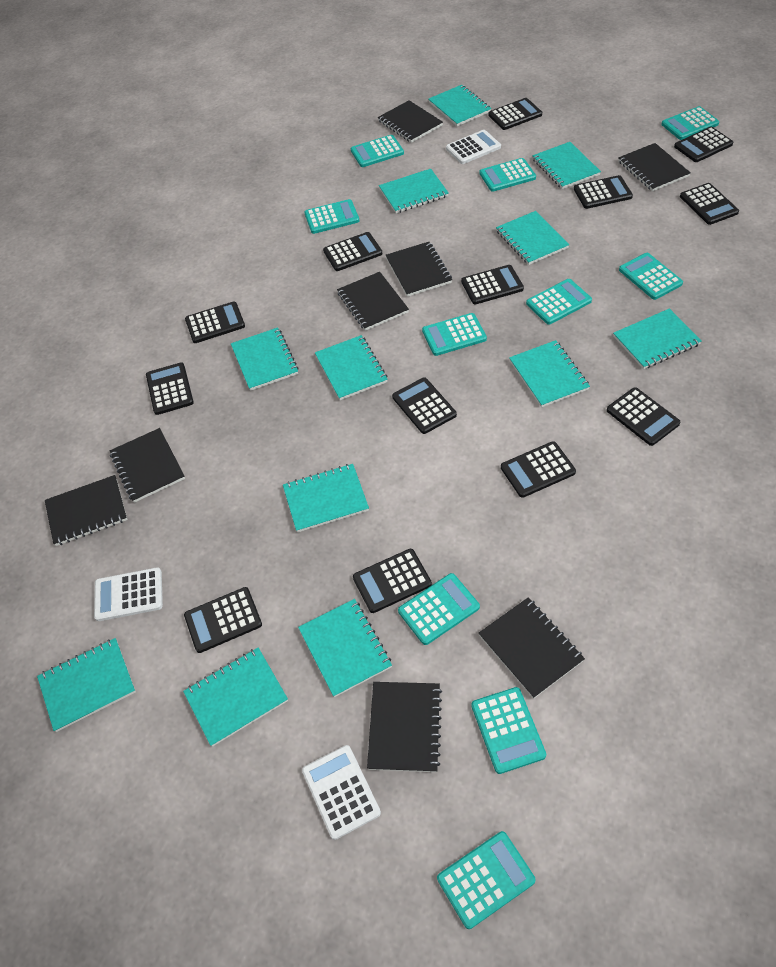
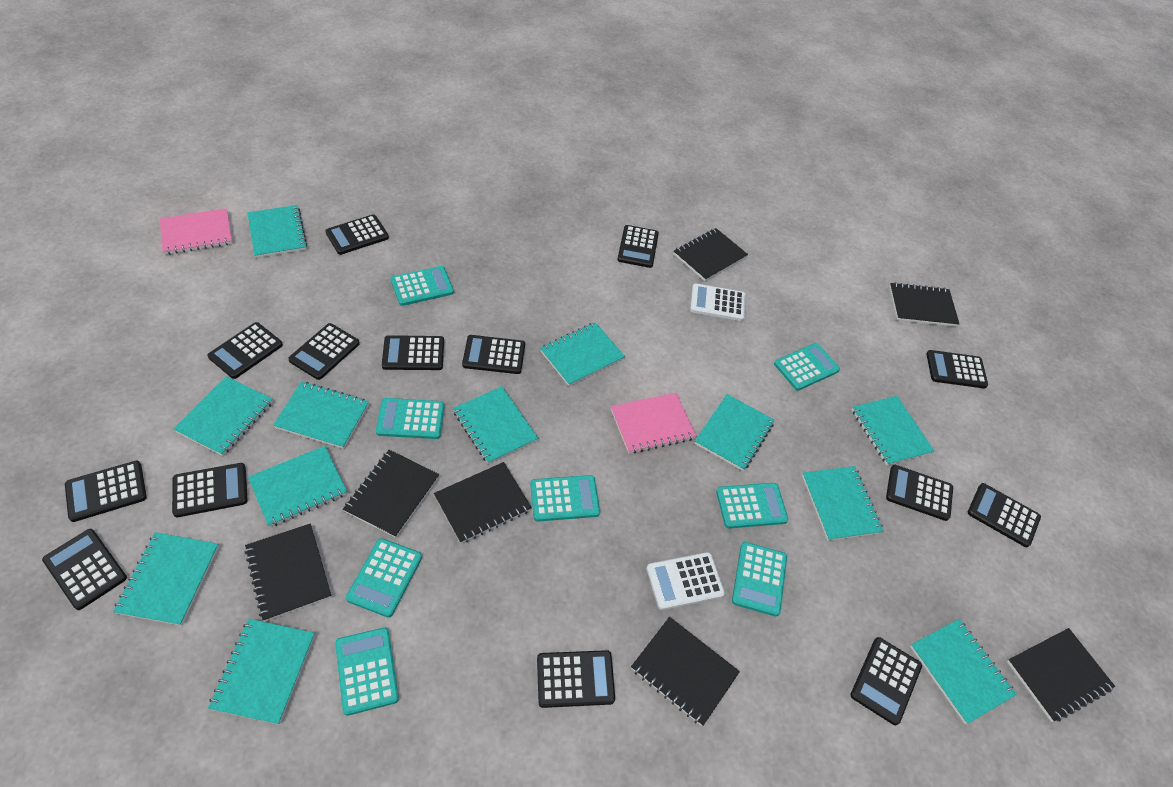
black calculator: 13 -> 14
black notebook: 8 -> 7
pink notebook: 0 -> 2
turquoise calculator: 10 -> 8
white calculator: 3 -> 2

